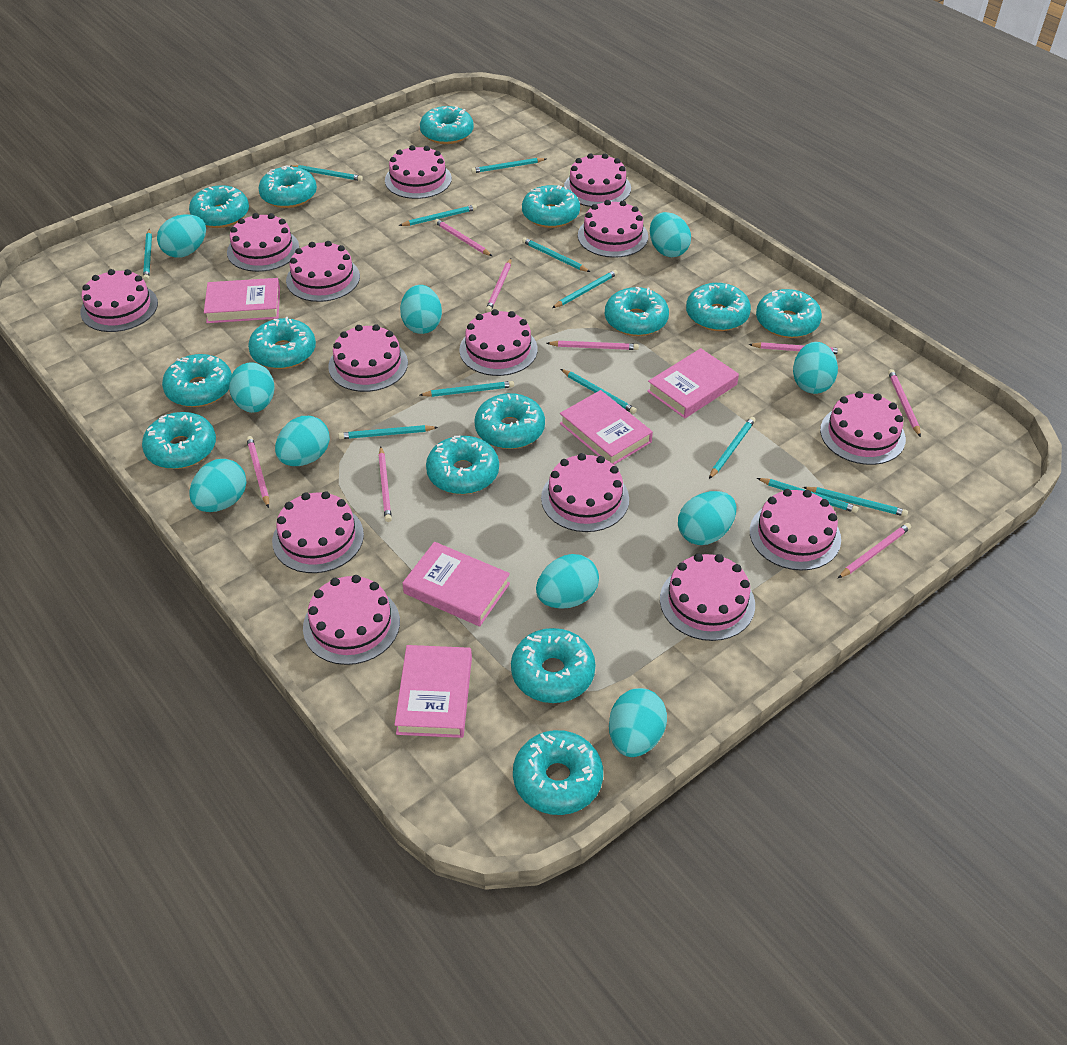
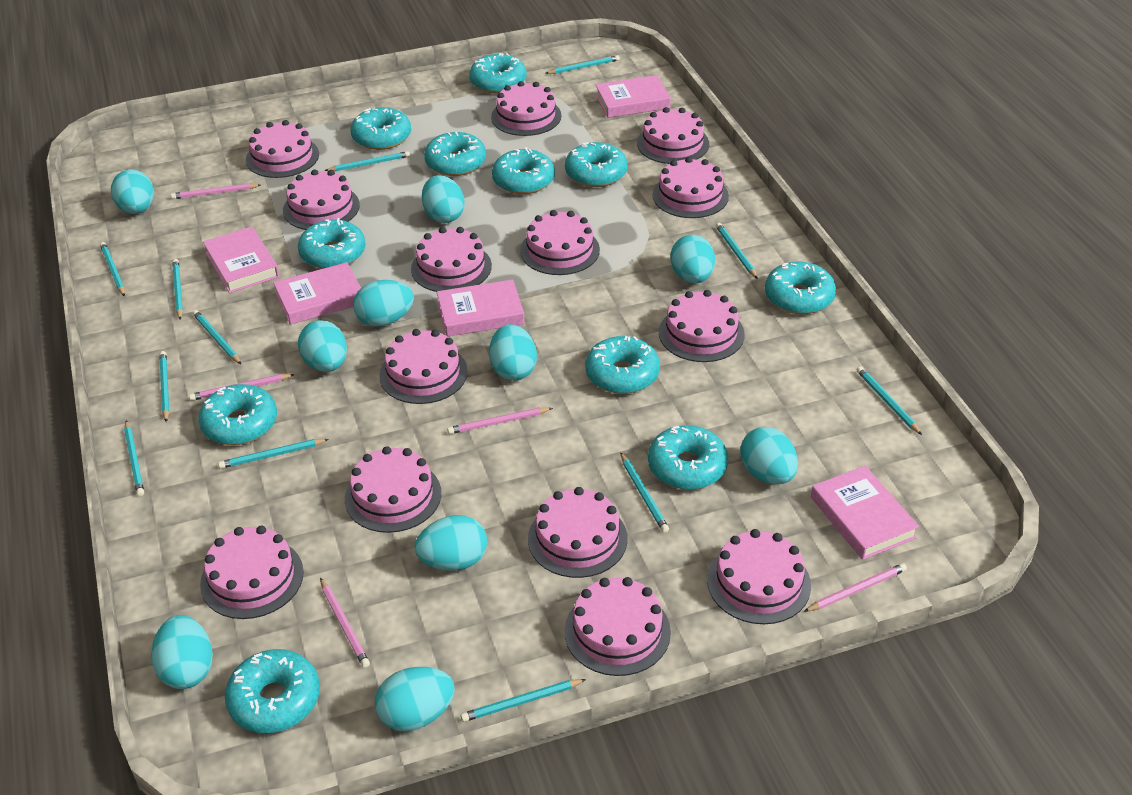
pink pencil: 8 -> 5
turquoise donut: 14 -> 11

